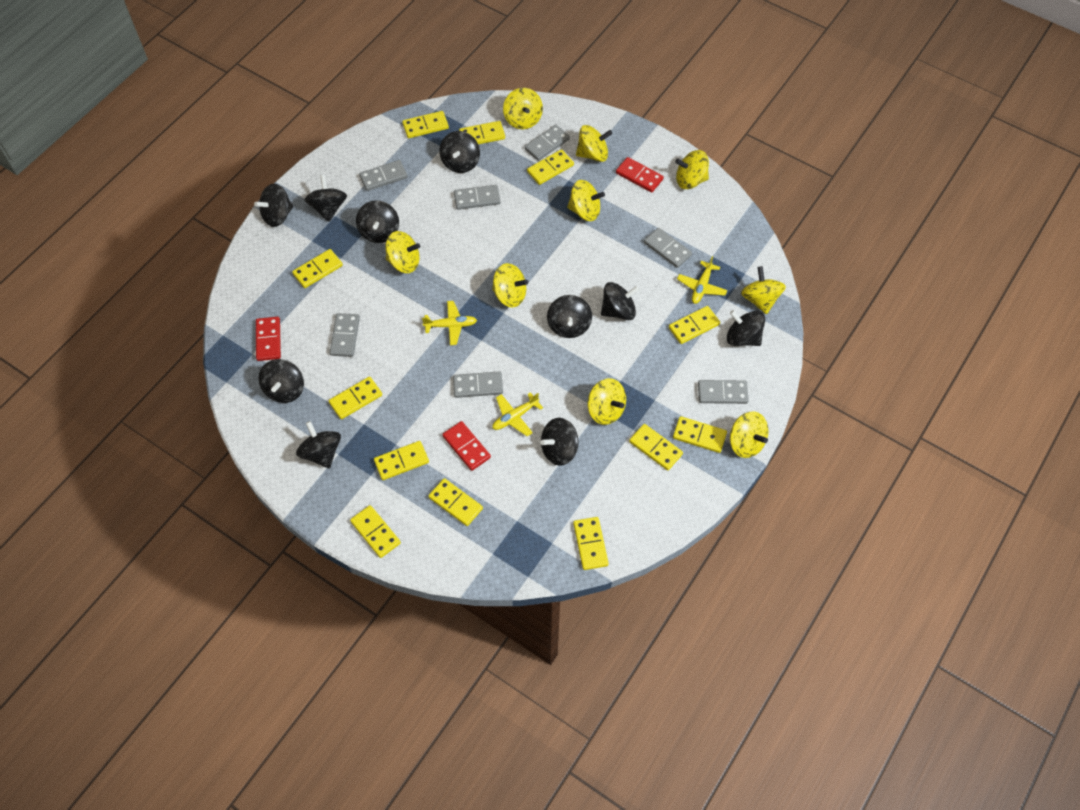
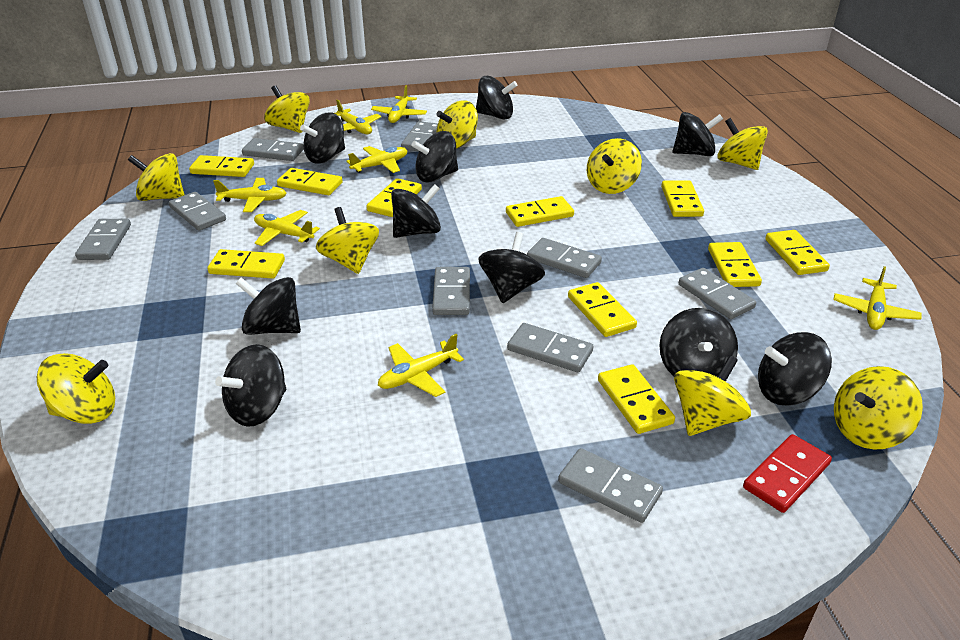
grey domino: 7 -> 9
red domino: 3 -> 1
yellow domino: 12 -> 10
yellow plane: 3 -> 7

